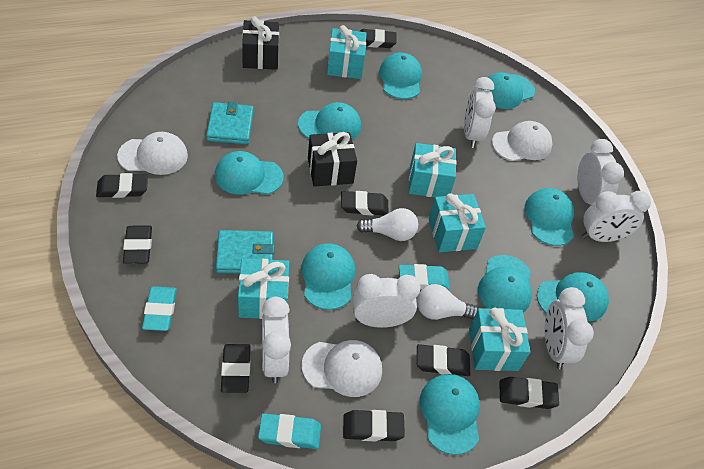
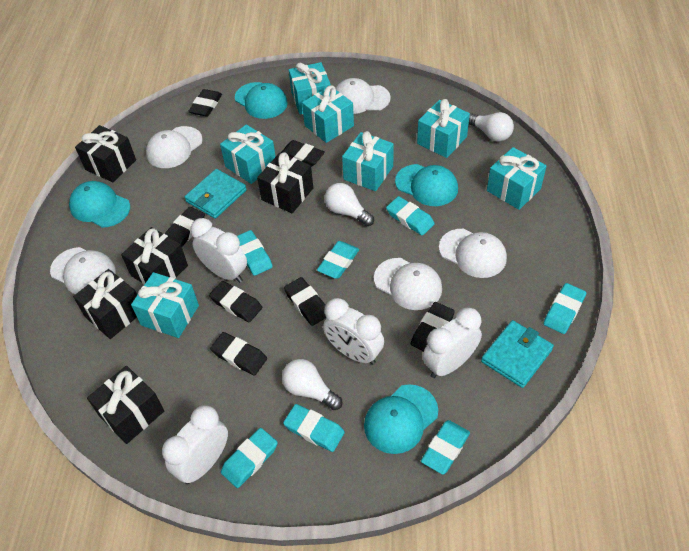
black eraser: 8 -> 7
black gift: 2 -> 5
turquoise cap: 9 -> 4
turquoise eraser: 3 -> 7
turquoise gift: 5 -> 7
white cap: 3 -> 5
white clock: 6 -> 4
white light bulb: 2 -> 3

